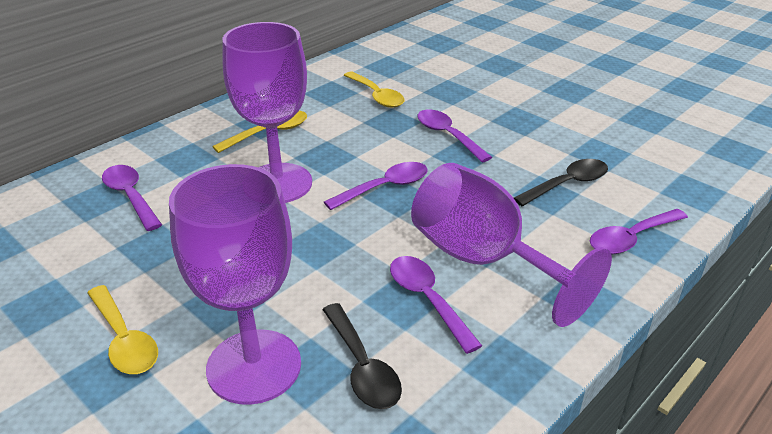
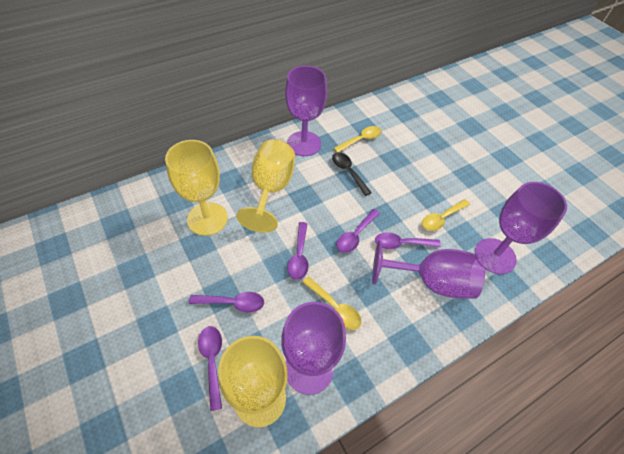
black spoon: 2 -> 1
purple goblet: 3 -> 4
yellow goblet: 0 -> 3

